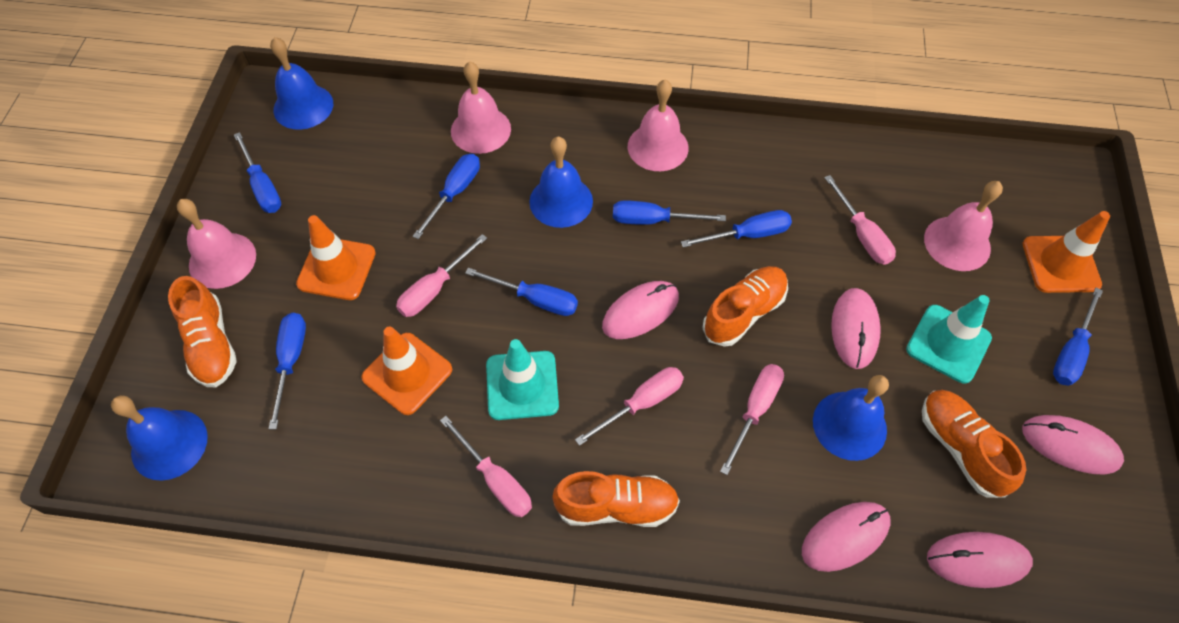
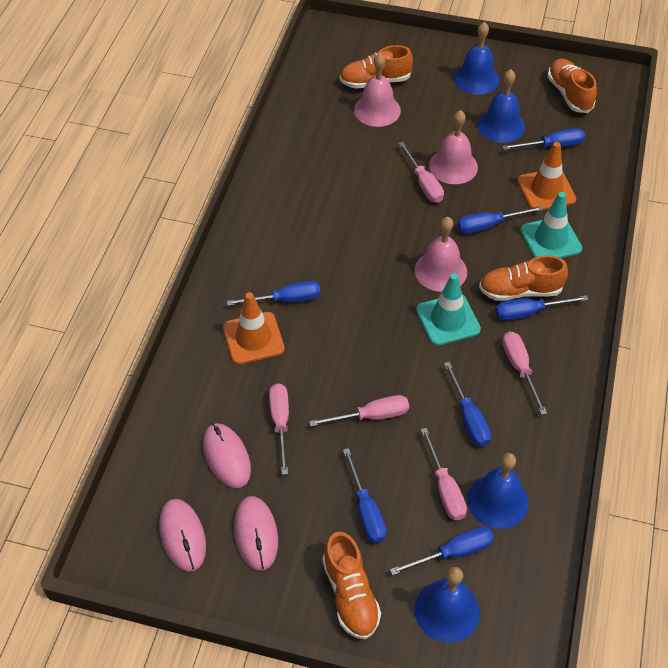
orange traffic cone: 3 -> 2
pink bell: 4 -> 3
pink mouse: 5 -> 3

